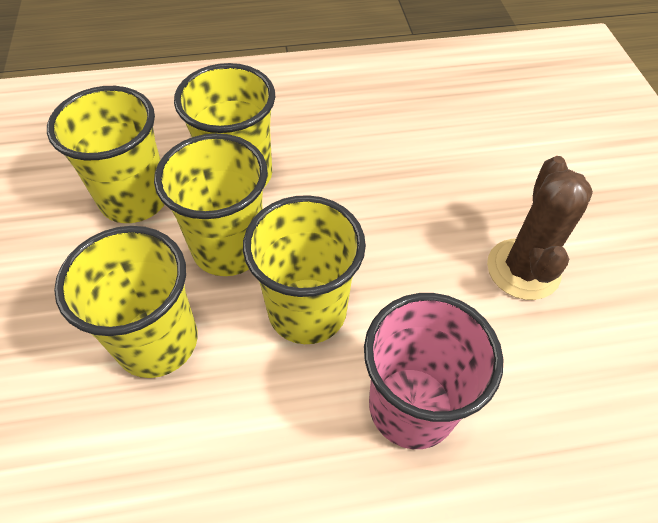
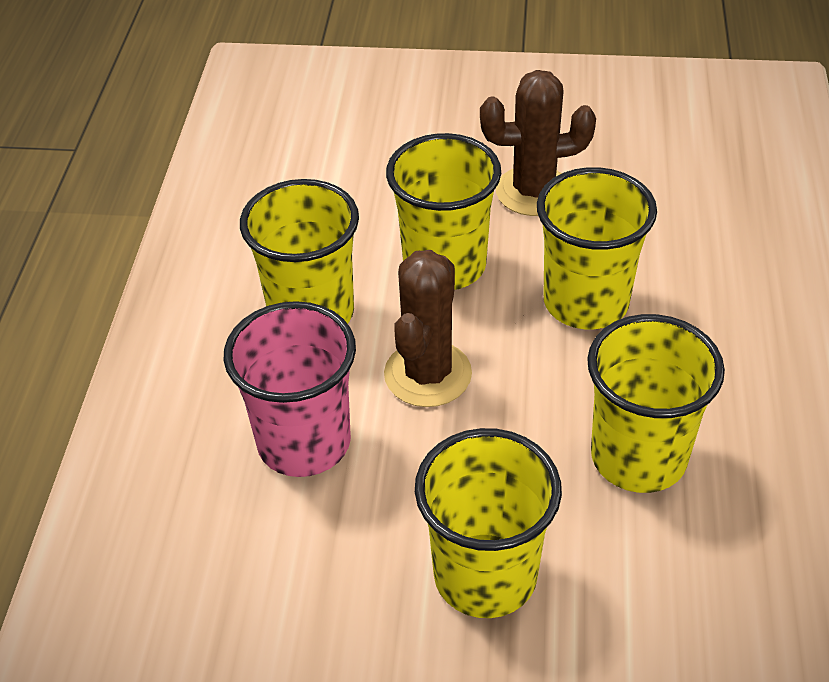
brown cactus: 1 -> 2

